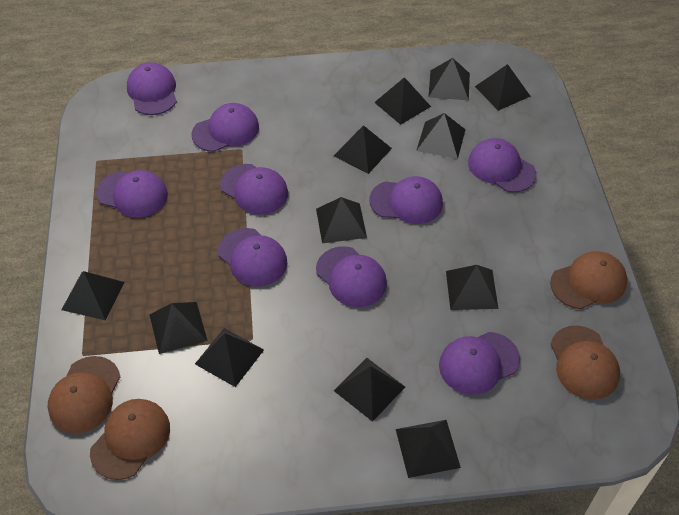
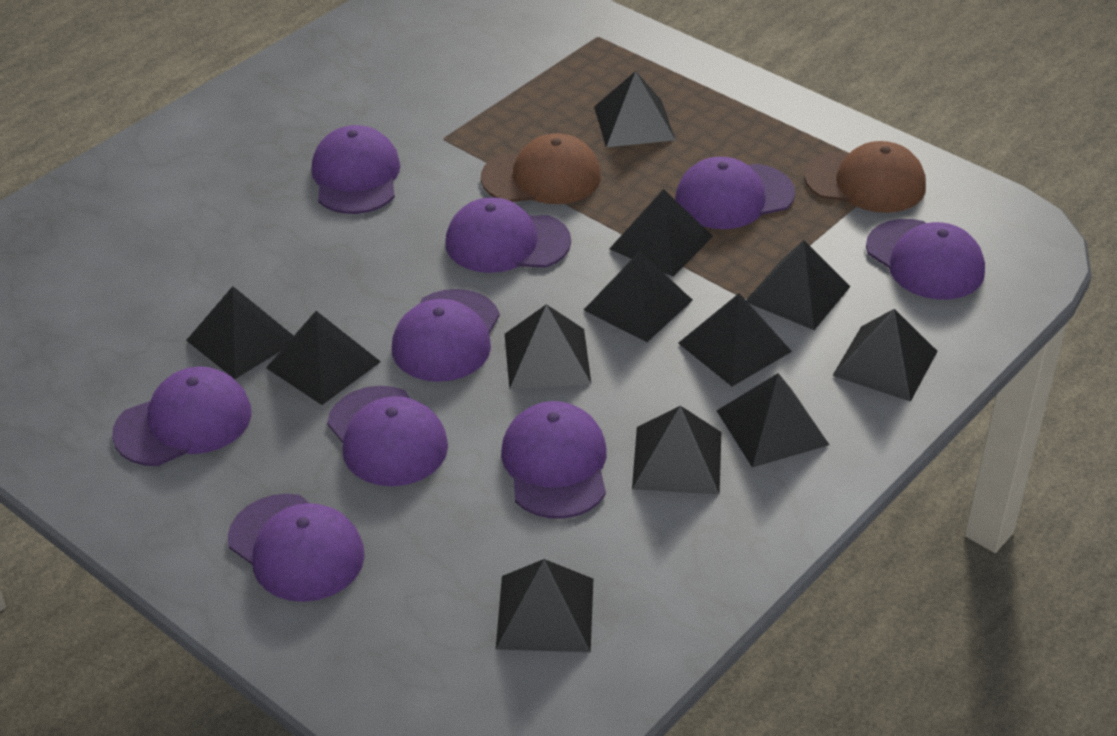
brown cap: 4 -> 2

